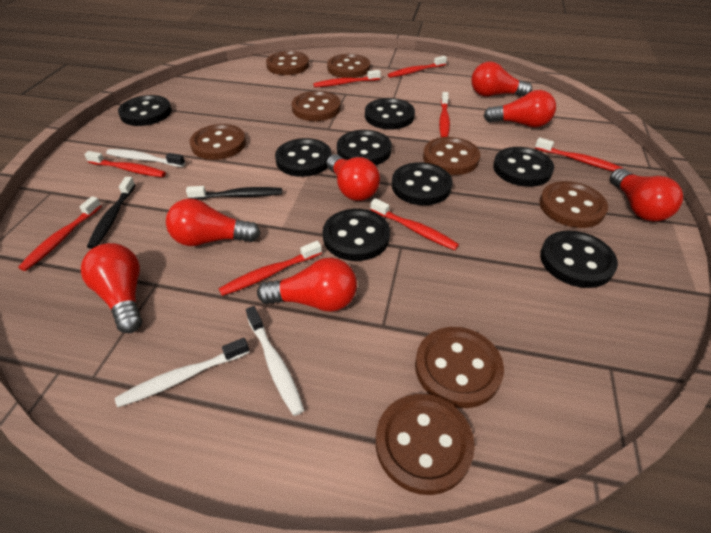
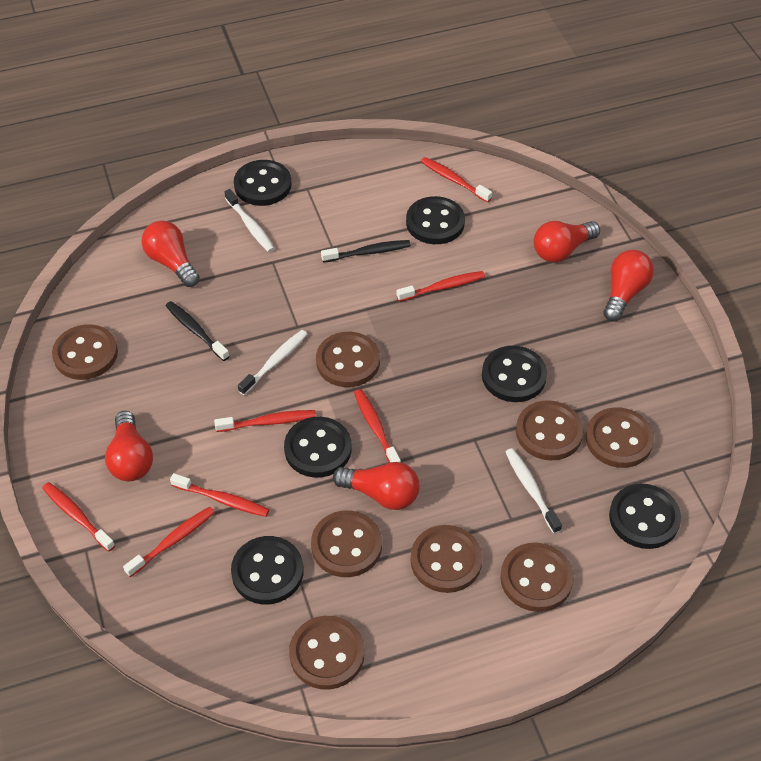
black button: 8 -> 6
red light bulb: 7 -> 5
red toothbrush: 8 -> 7

